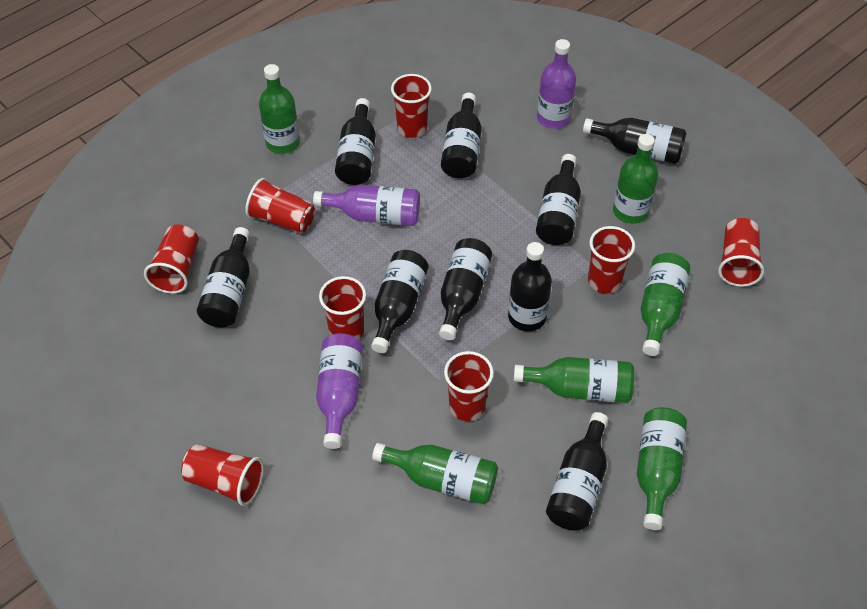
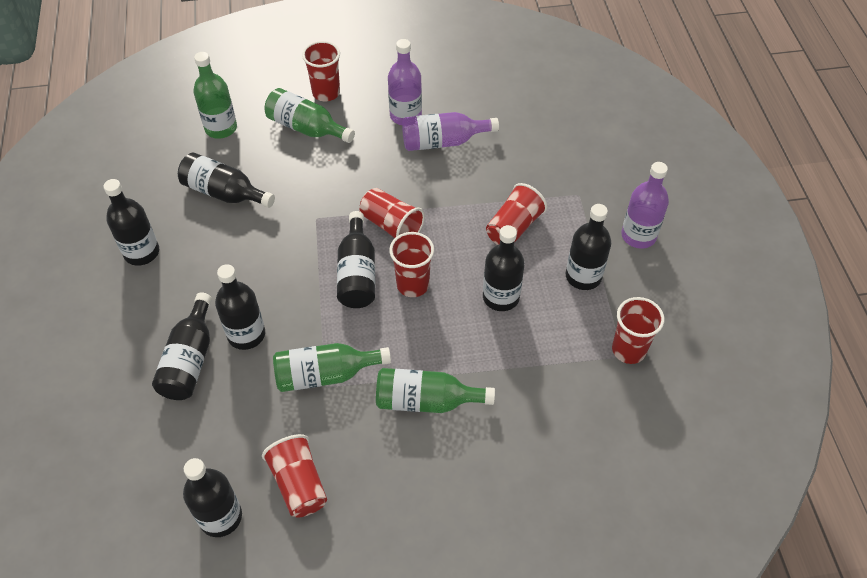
black bottle: 9 -> 8
green bottle: 6 -> 4
red cup: 8 -> 6

